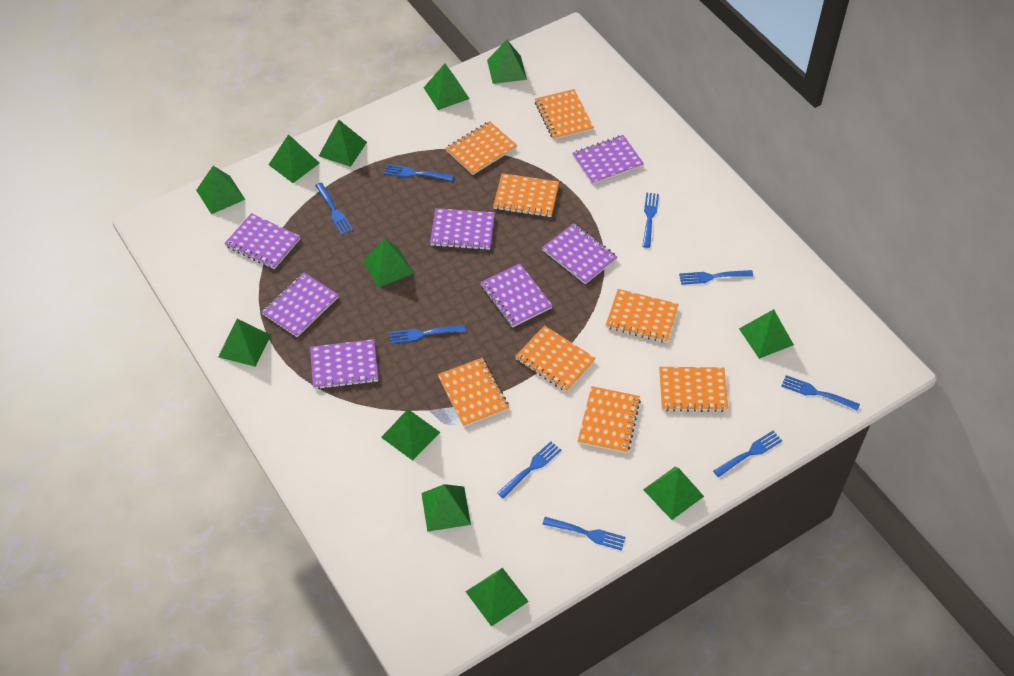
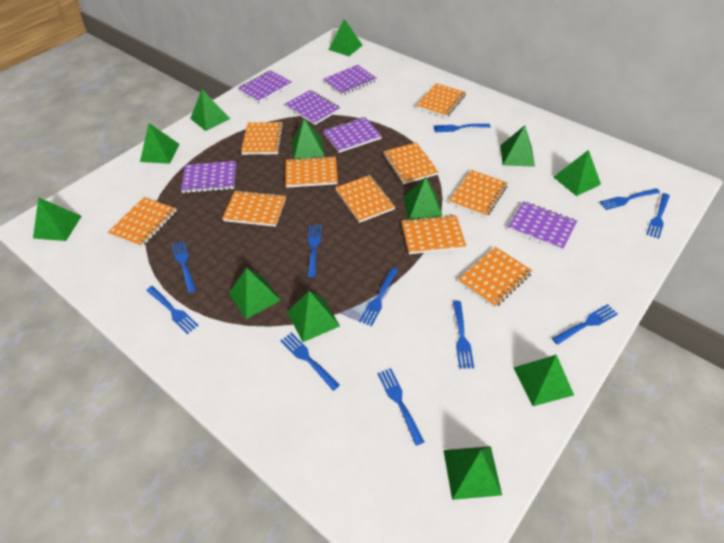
blue fork: 9 -> 11
orange notebook: 8 -> 10
purple notebook: 7 -> 6

